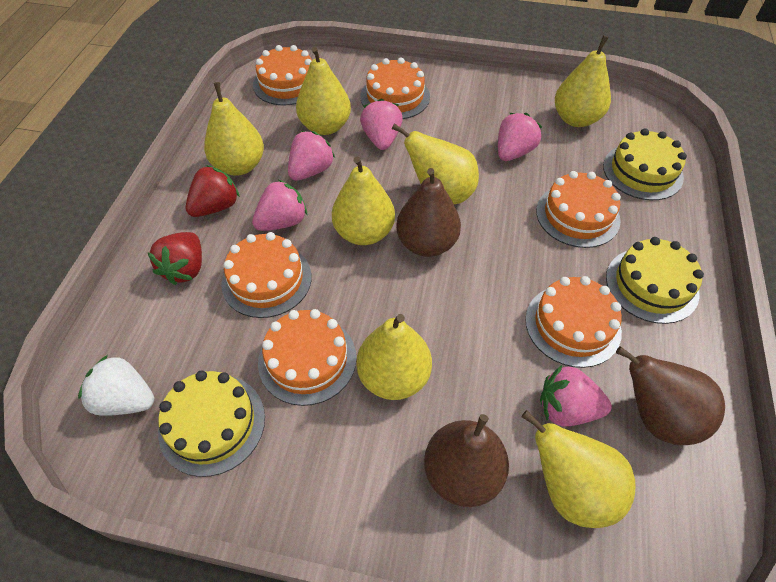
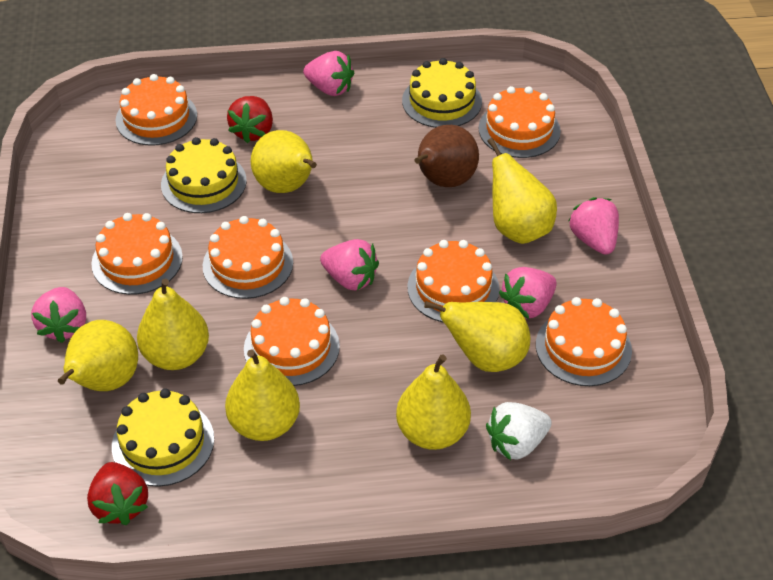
brown pear: 3 -> 1
orange cake: 6 -> 7

